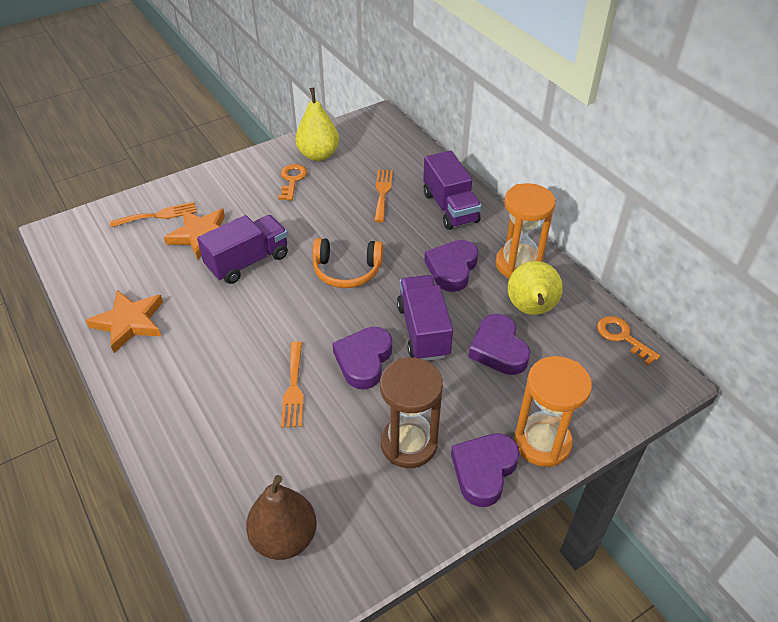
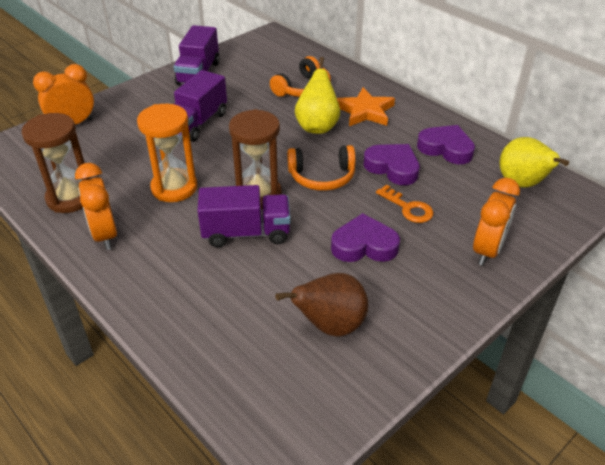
brown hourglass: 1 -> 2
orange clock: 0 -> 3
orange fork: 3 -> 0
orange headphones: 1 -> 2
orange hourglass: 2 -> 1
orange key: 2 -> 1
orange star: 2 -> 1
purple heart: 4 -> 3

